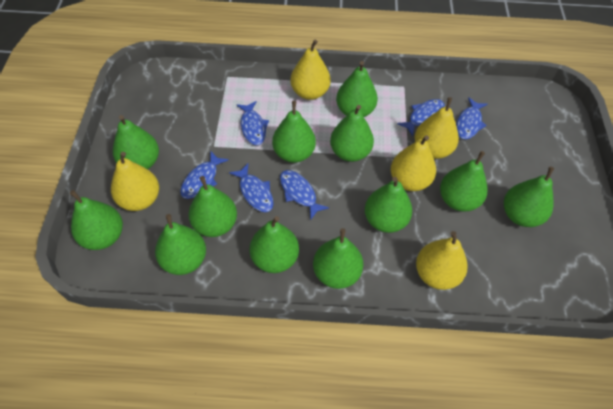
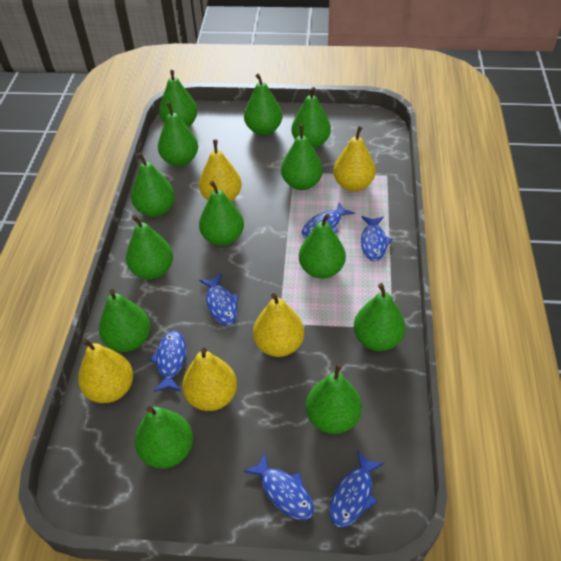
green pear: 12 -> 13

